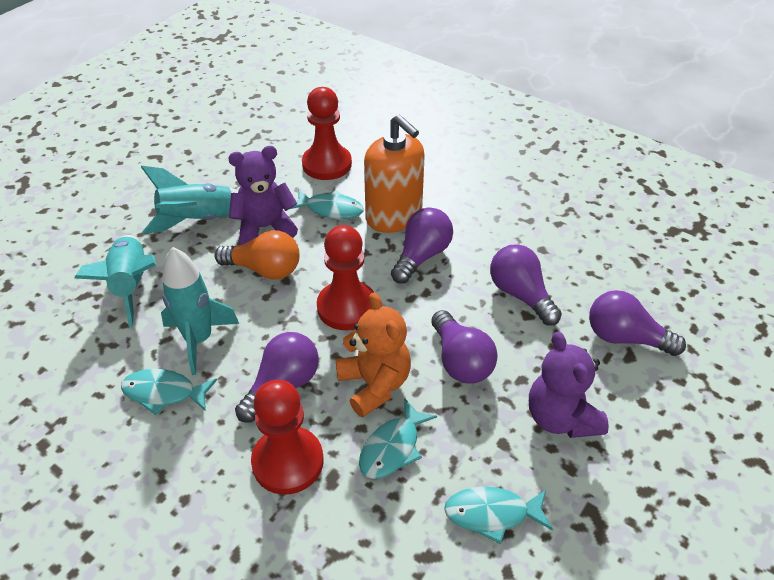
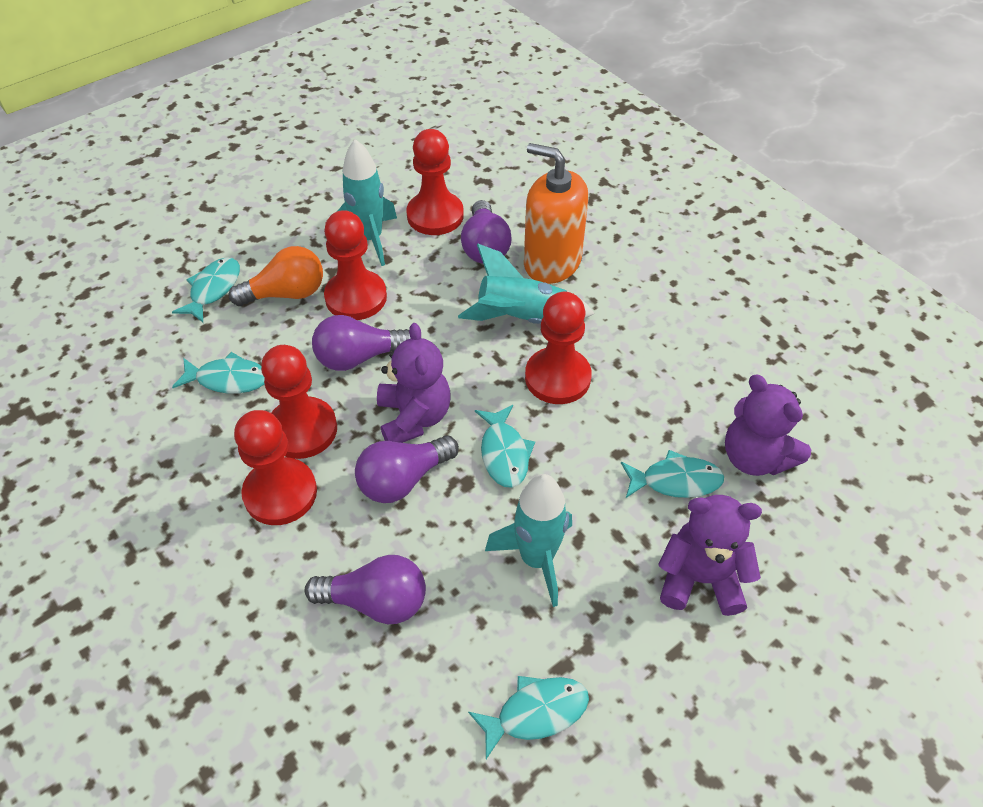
orange teddy bear: 1 -> 0
purple light bulb: 5 -> 4
purple teddy bear: 2 -> 3
red pawn: 3 -> 5
turquoise fish: 4 -> 5

